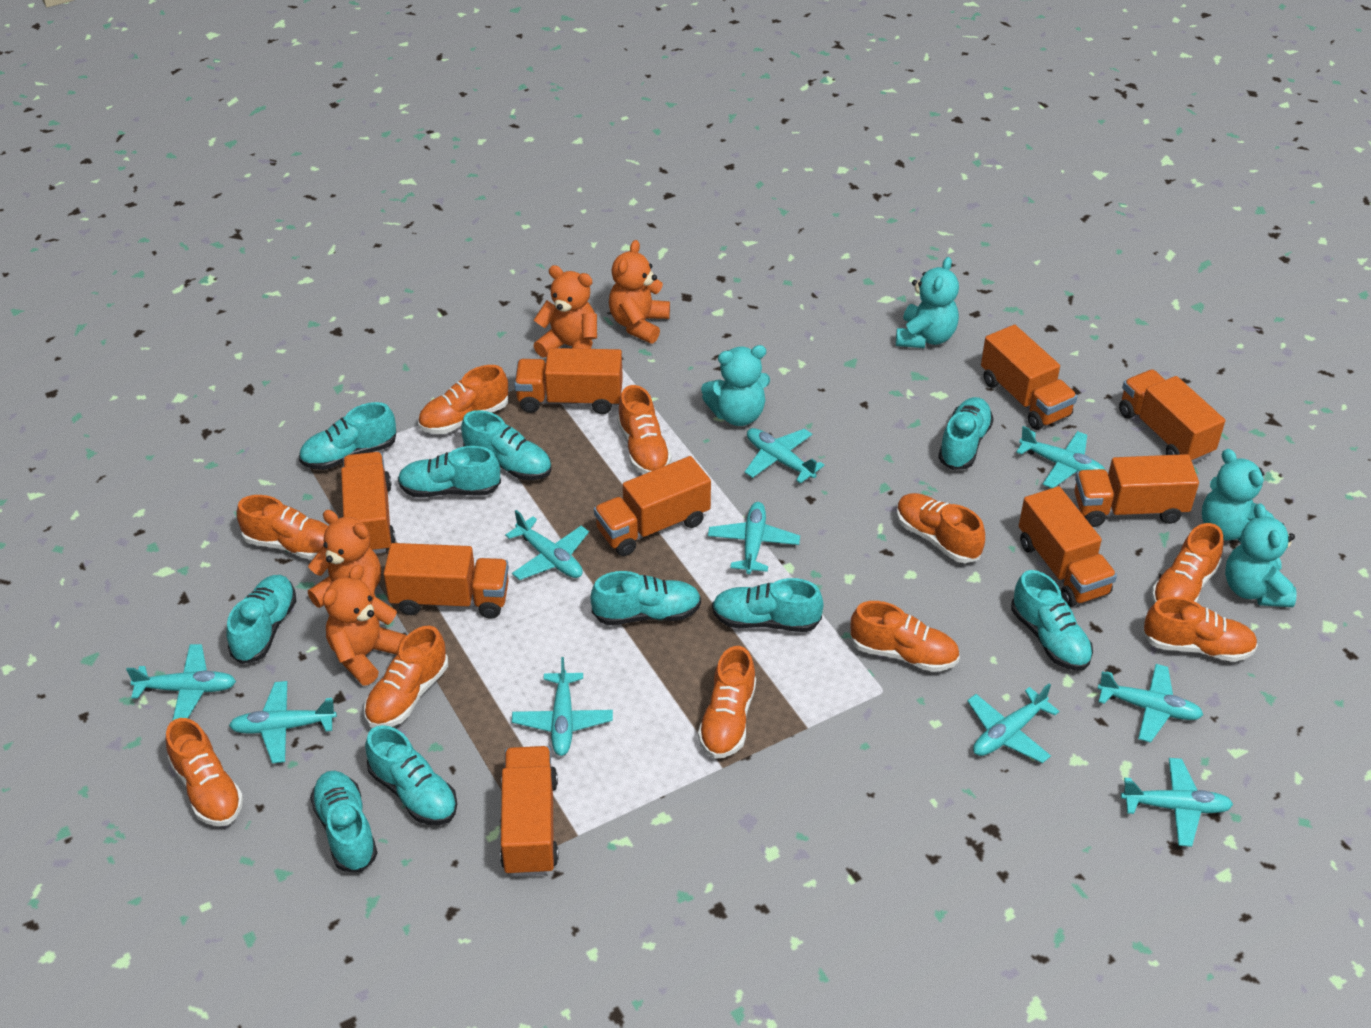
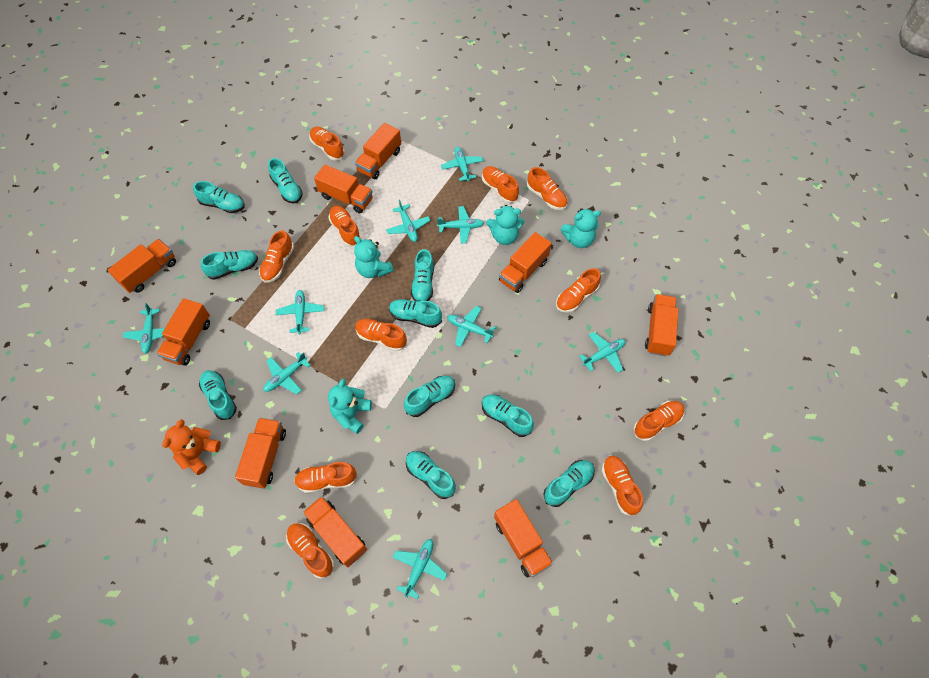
orange shoe: 10 -> 11
orange teddy bear: 4 -> 1
turquoise plane: 10 -> 9

